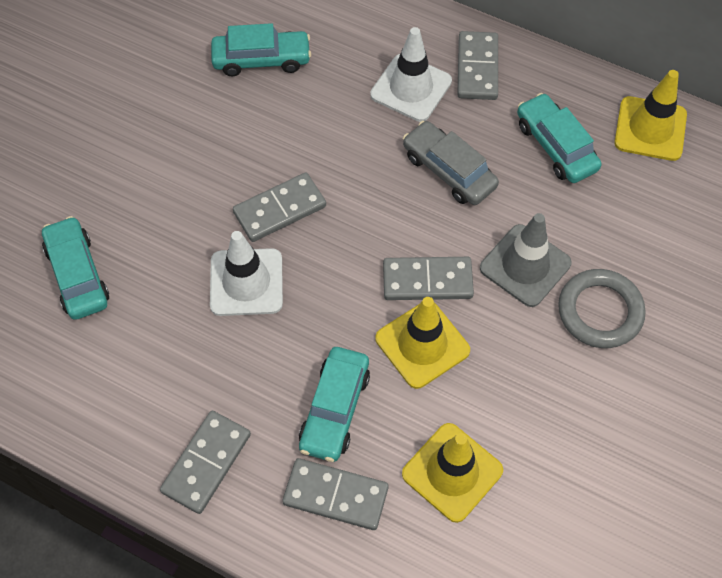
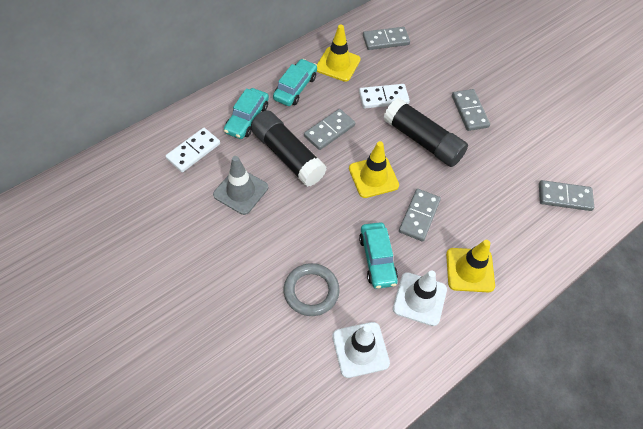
black glue stick: 0 -> 2
grey car: 1 -> 0
turquoise car: 4 -> 3
white domino: 0 -> 2

